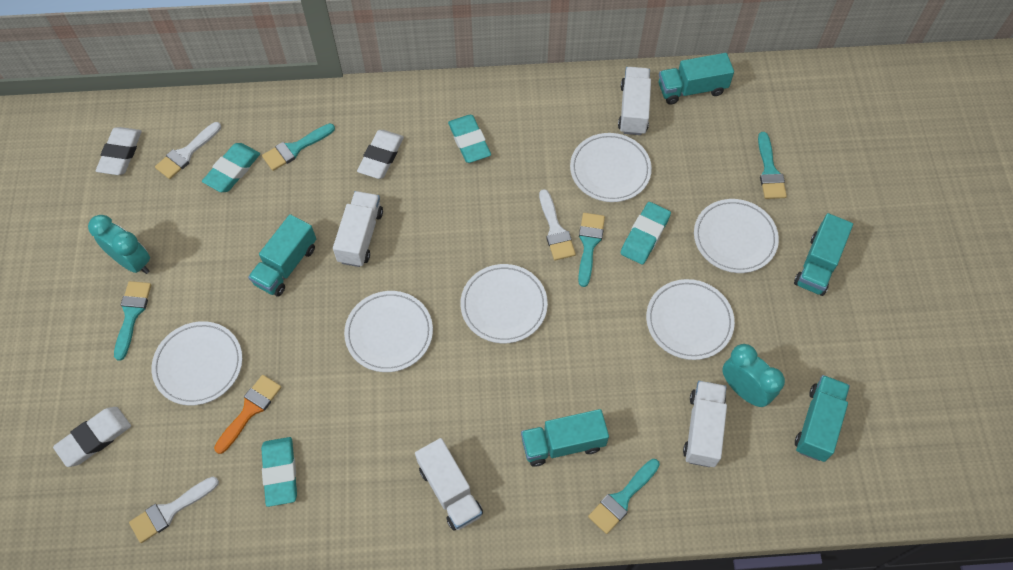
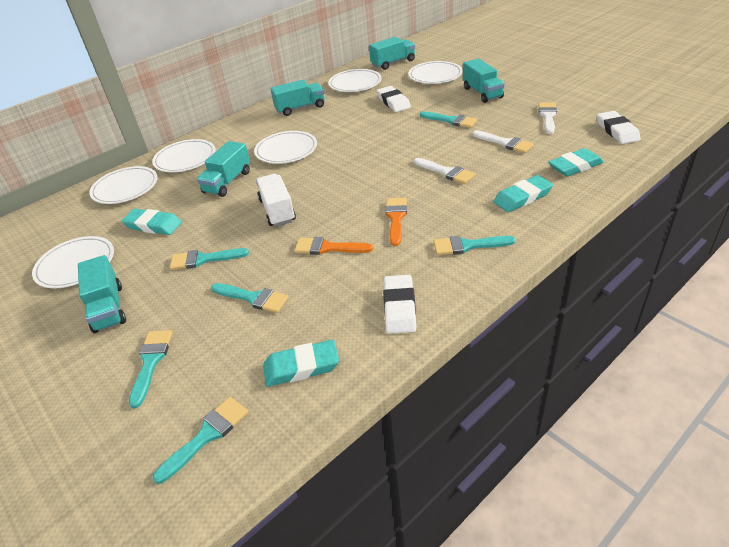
orange brush: 1 -> 2
turquoise brush: 5 -> 6
turquoise clock: 2 -> 0
white truck: 4 -> 1

